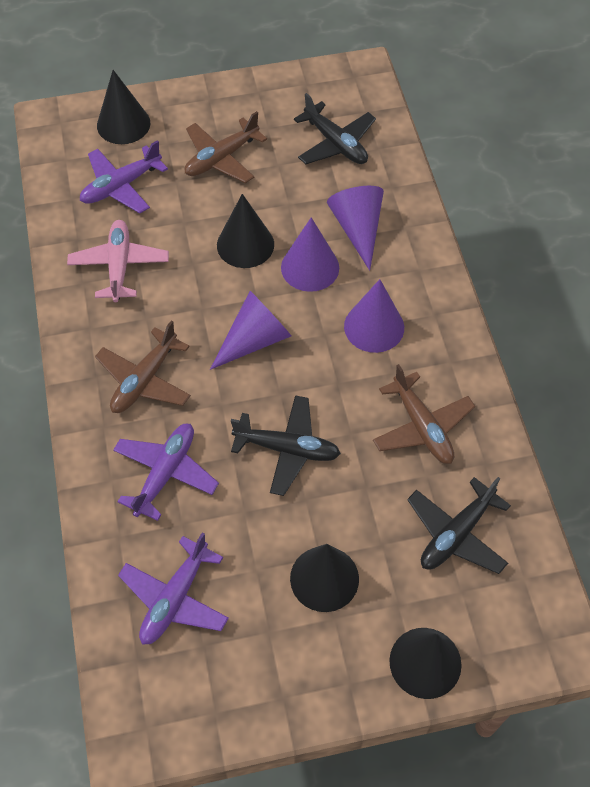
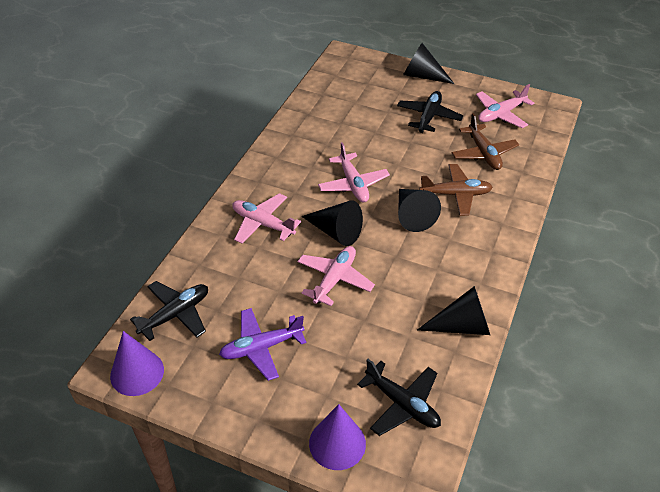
brown plane: 3 -> 2
pink plane: 1 -> 4
purple cone: 4 -> 2
purple plane: 3 -> 1

